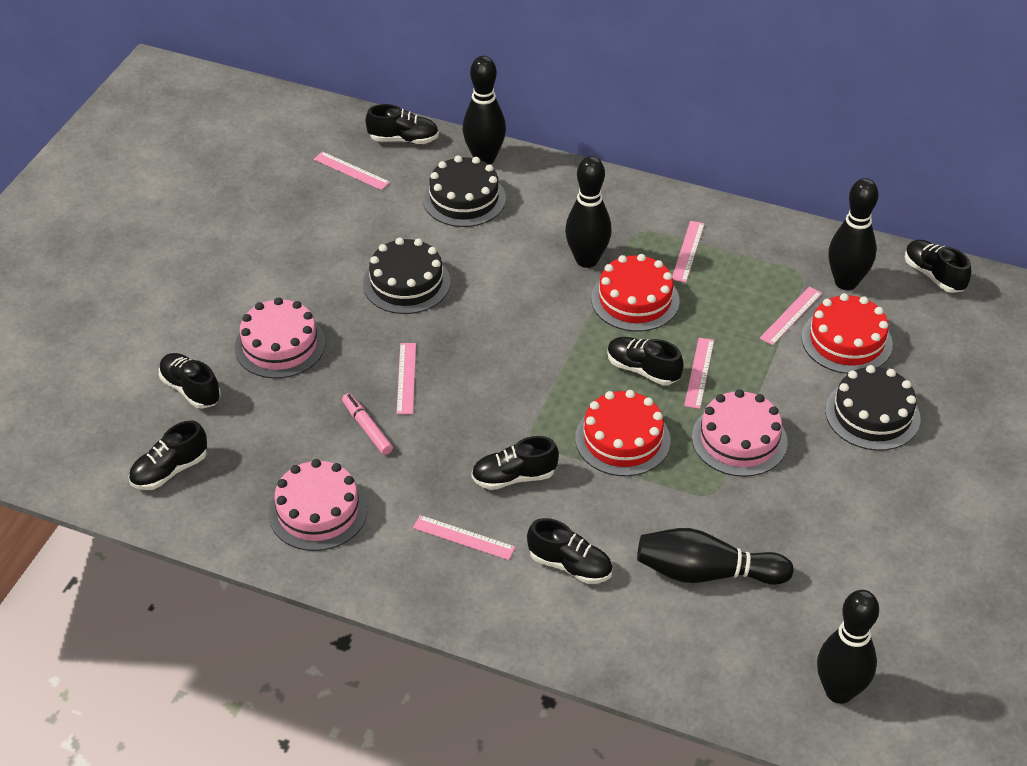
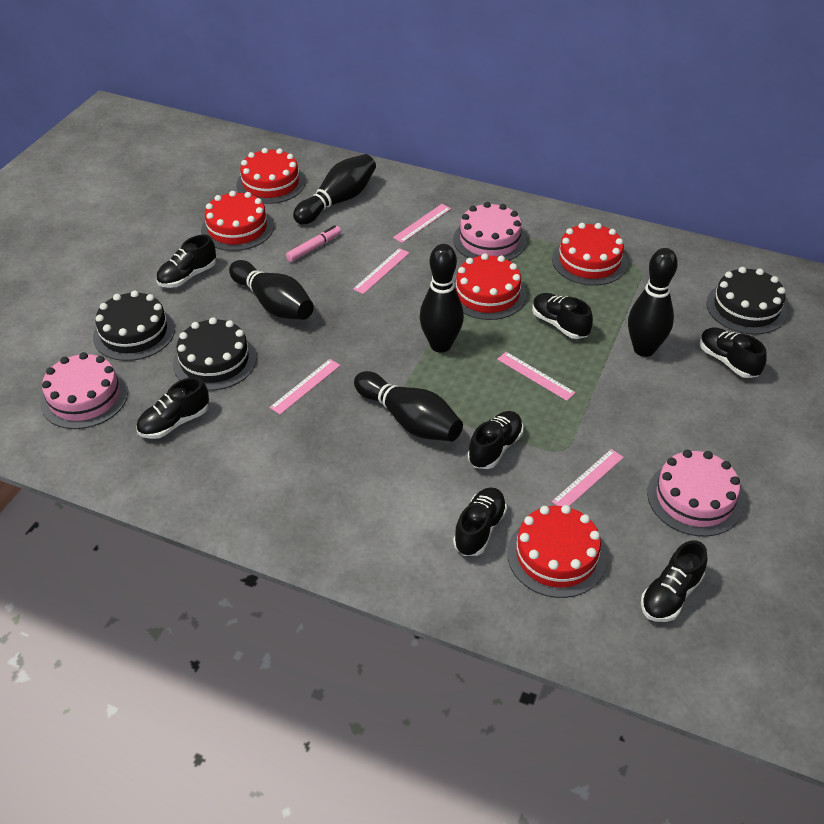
pink ruler: 6 -> 5
red cake: 3 -> 5

